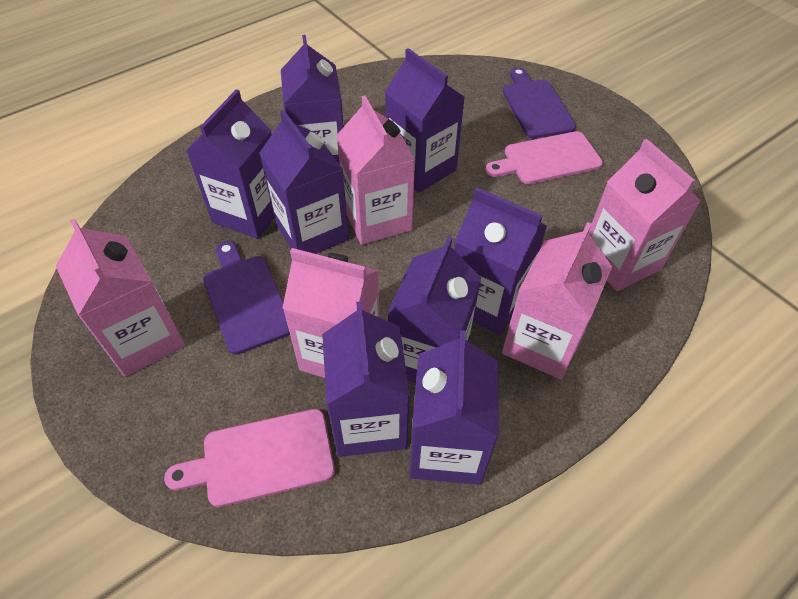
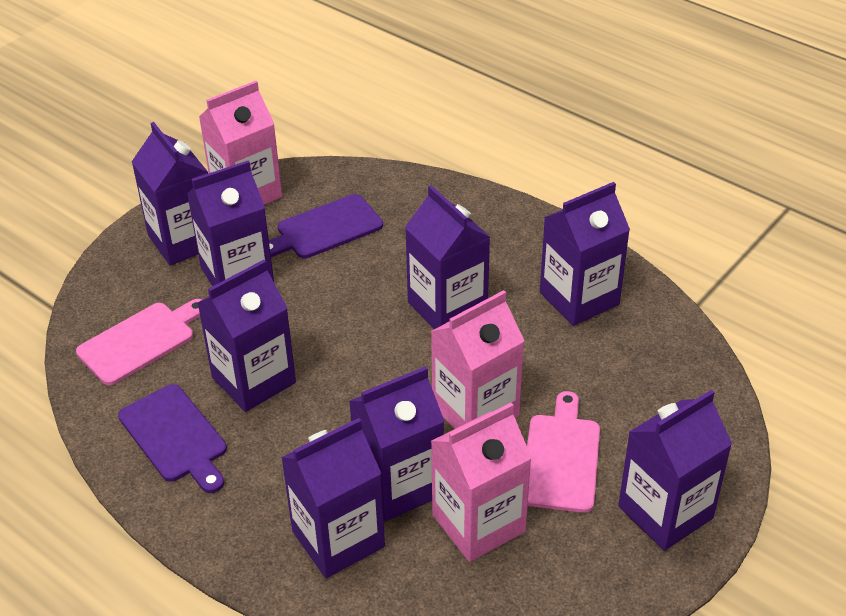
pink carton: 5 -> 3

